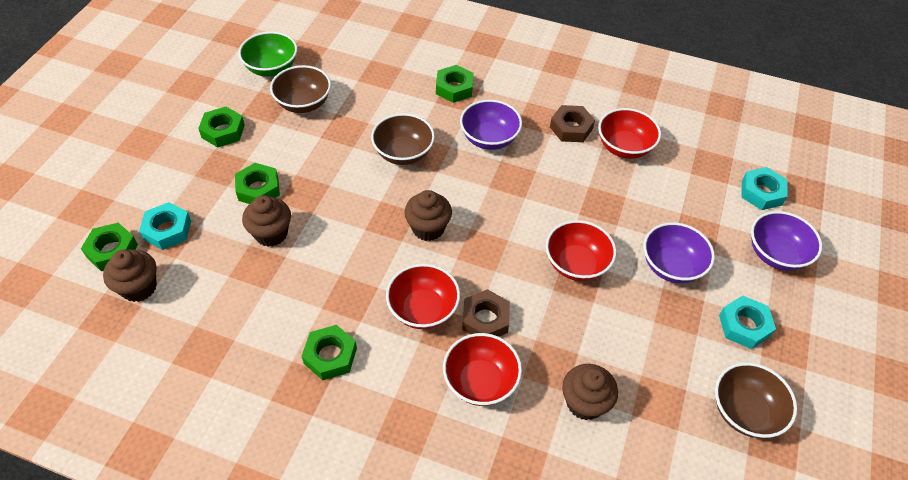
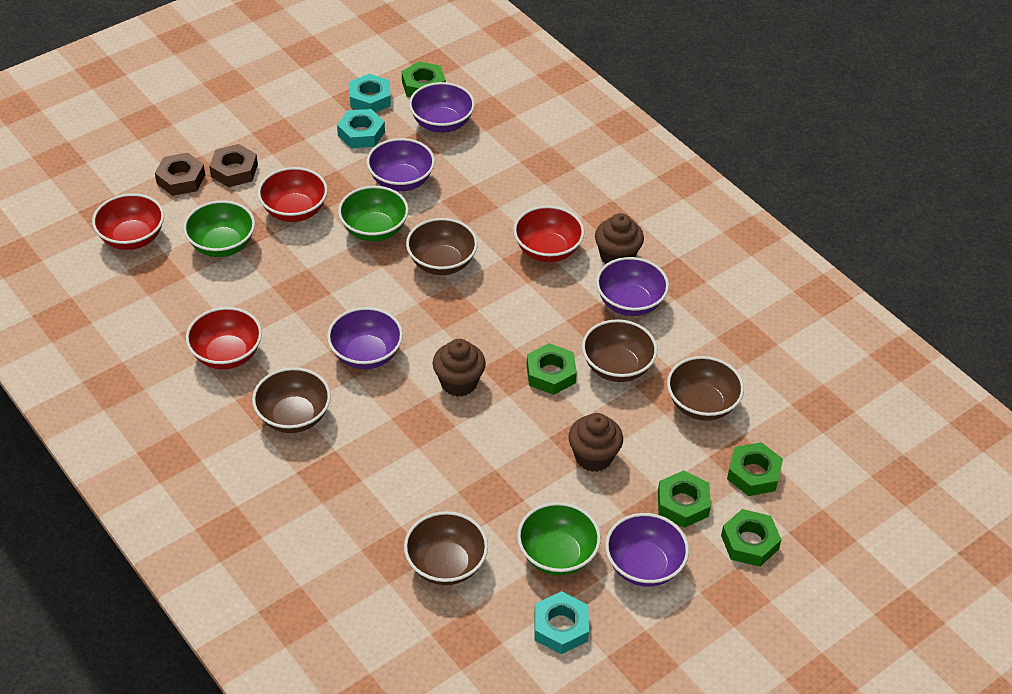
brown bowl: 3 -> 5
brown cupcake: 4 -> 3
green bowl: 1 -> 3
purple bowl: 3 -> 5

